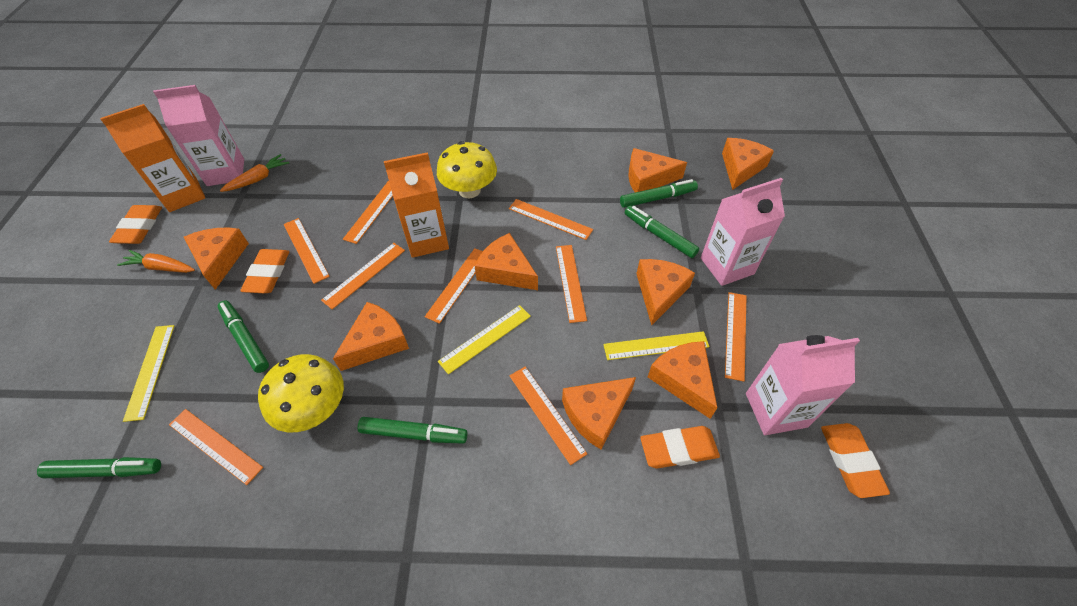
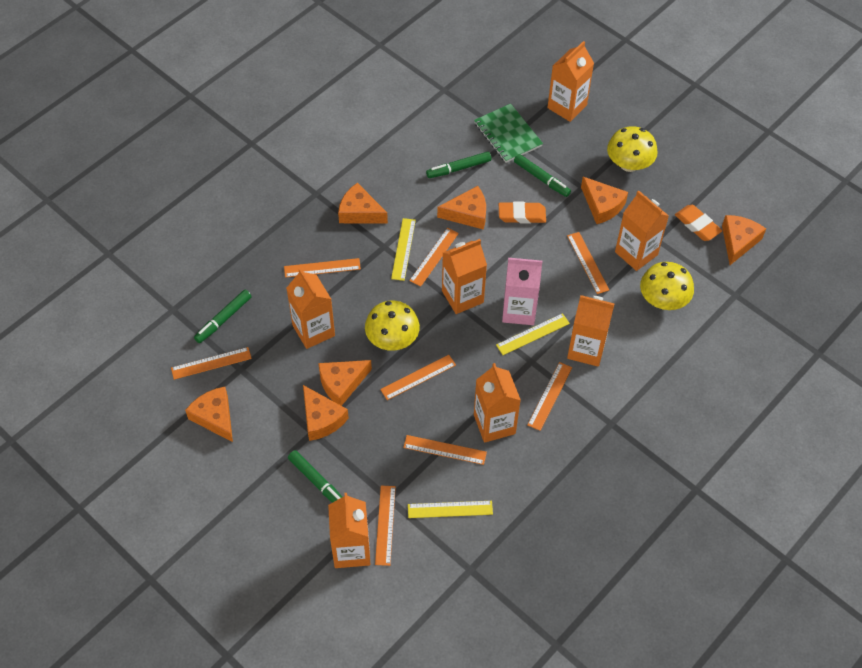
green marker: 5 -> 4
green notebook: 0 -> 1
orange carrot: 2 -> 0
orange carton: 2 -> 7
orange cheese: 8 -> 7
orange eraser: 4 -> 2
orange ruler: 9 -> 8
pink carton: 3 -> 1
yellow mushroom: 2 -> 3

